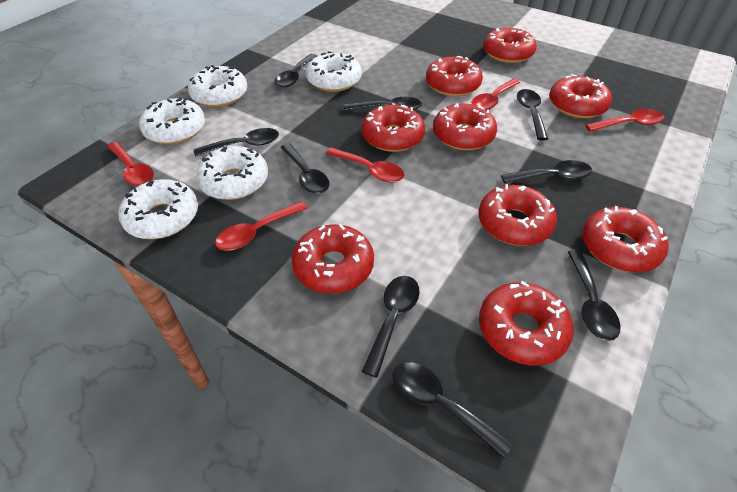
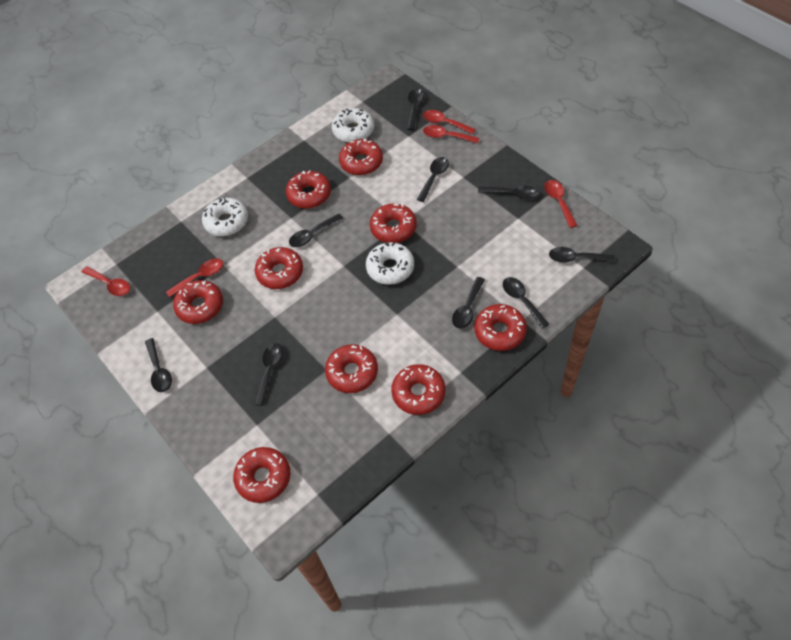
white donut: 5 -> 3

